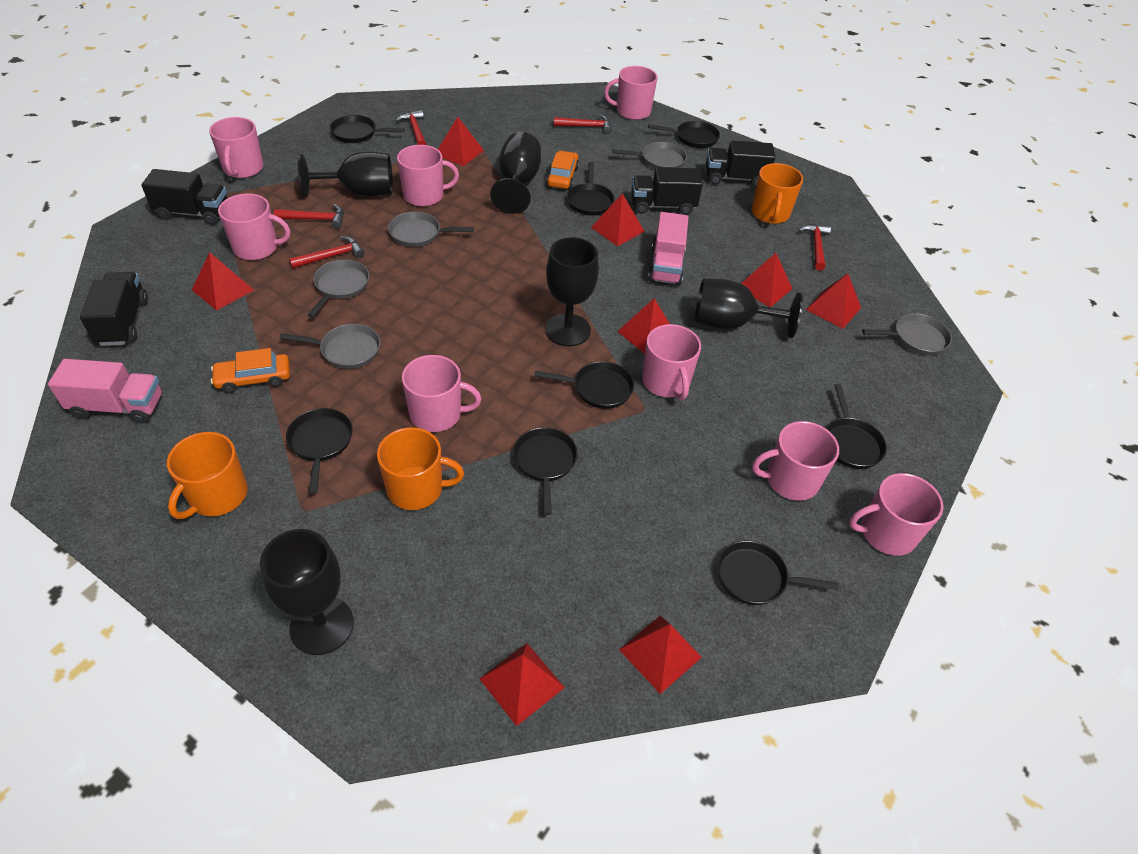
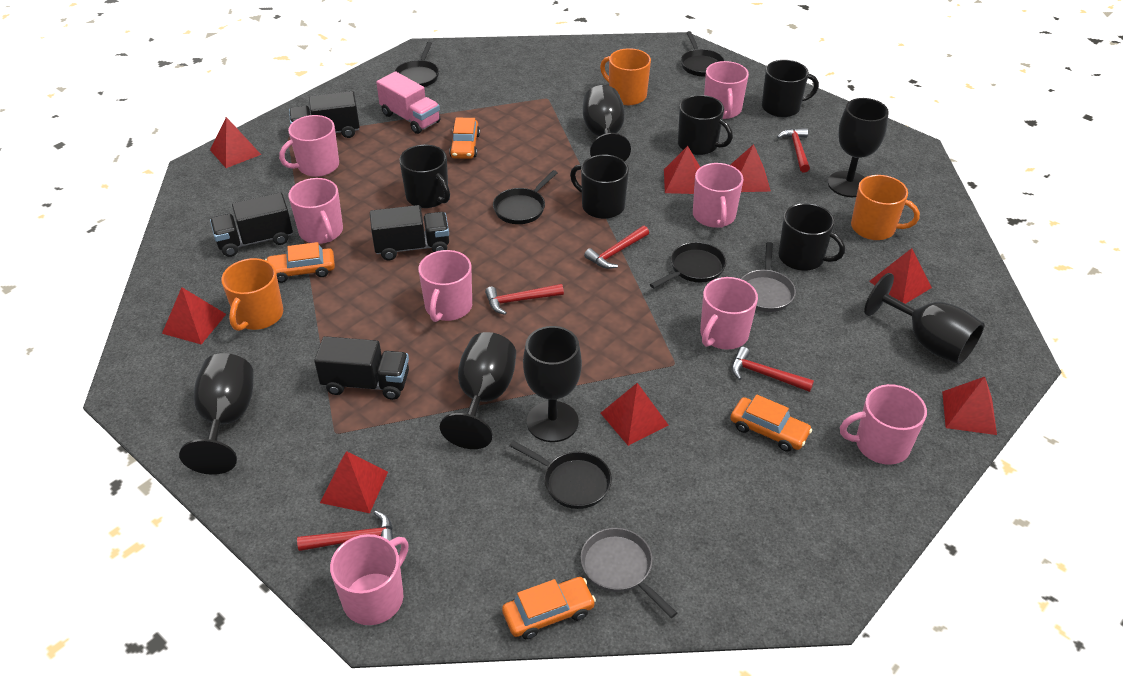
black goblet: 5 -> 6
black mug: 0 -> 5
black pan: 8 -> 5
grey pan: 5 -> 2
orange car: 2 -> 4
pink truck: 2 -> 1

